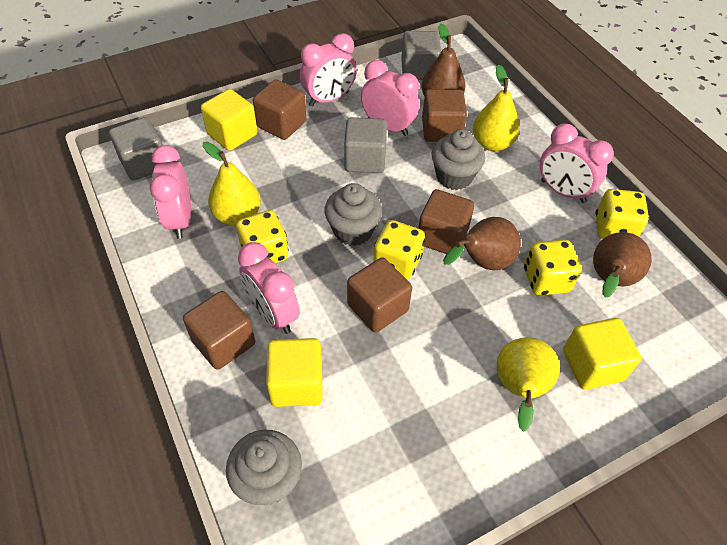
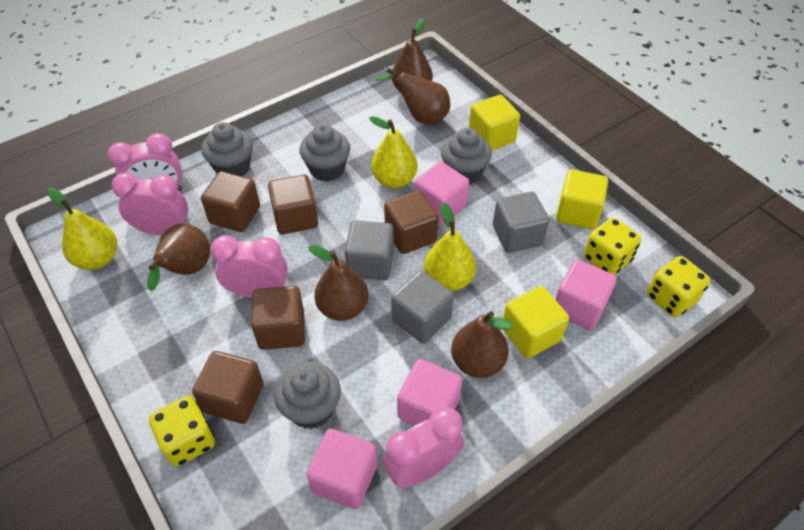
brown pear: 3 -> 5
grey cupcake: 3 -> 4
pink clock: 5 -> 4
pink cube: 0 -> 4
yellow dice: 4 -> 3

